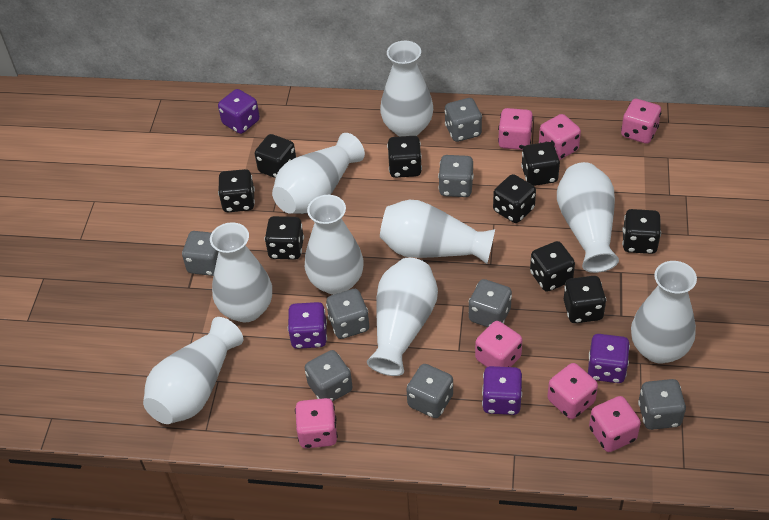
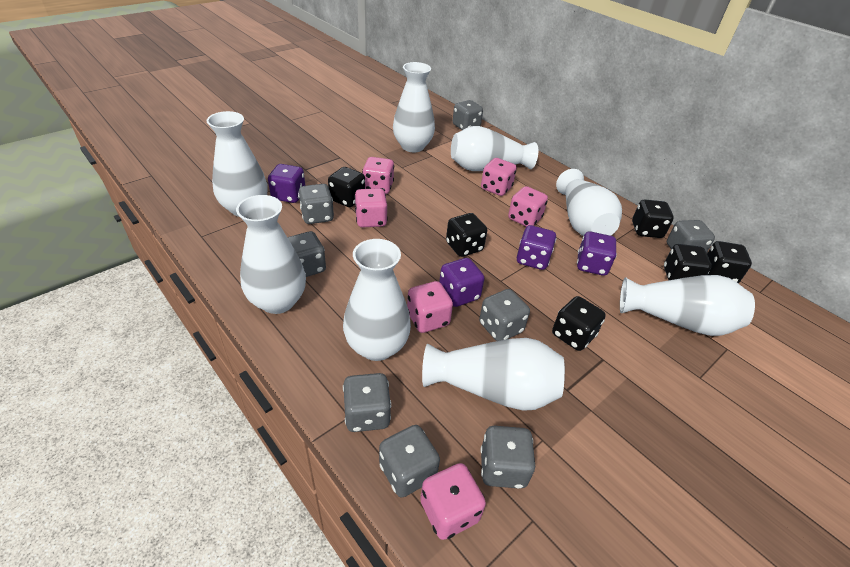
black dice: 9 -> 6
pink dice: 7 -> 6
white vase: 9 -> 8

